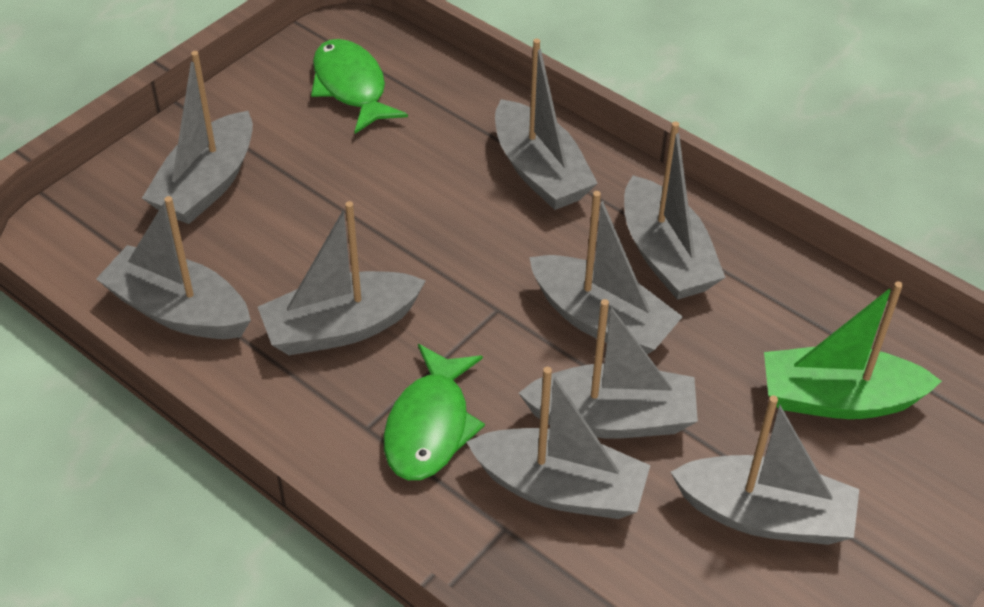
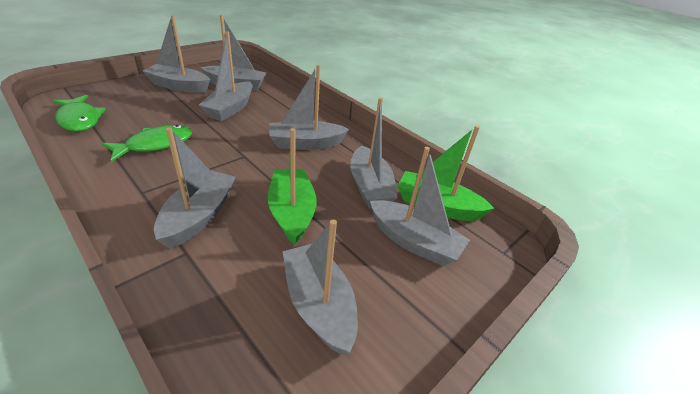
green boat: 1 -> 2
grey boat: 9 -> 8

